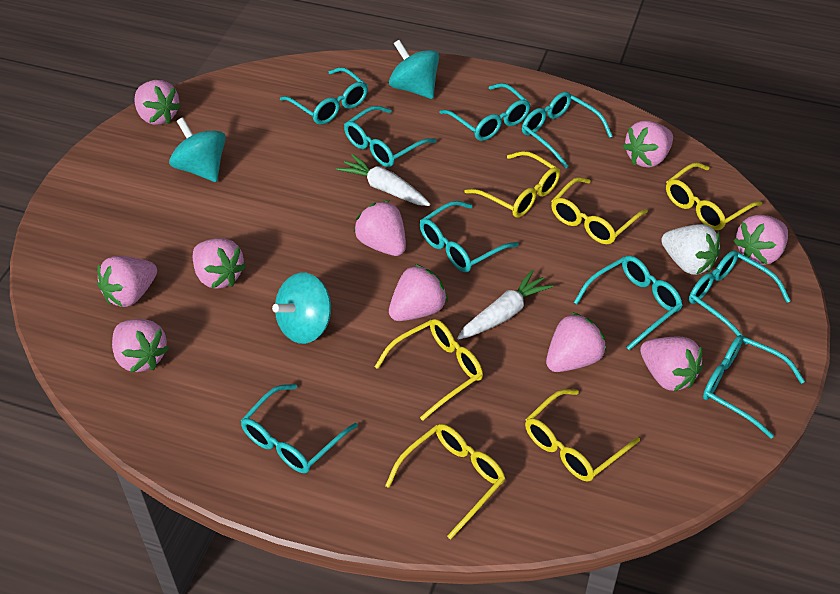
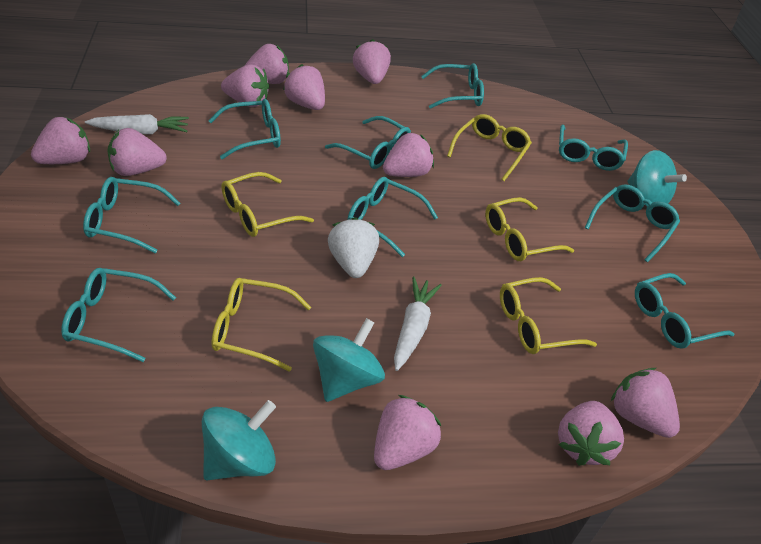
yellow glasses: 6 -> 5

